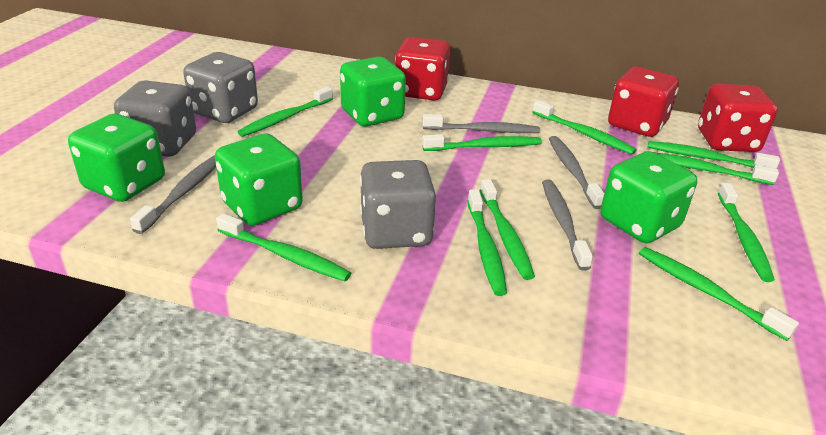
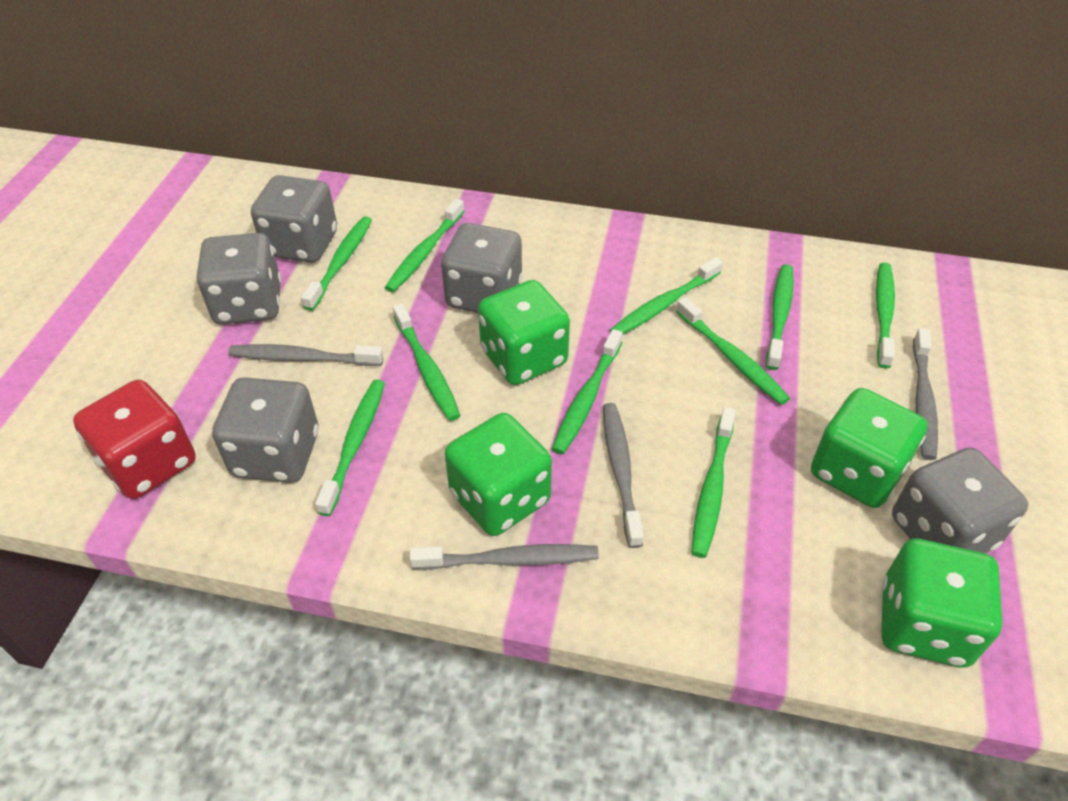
grey dice: 3 -> 5
red dice: 3 -> 1

